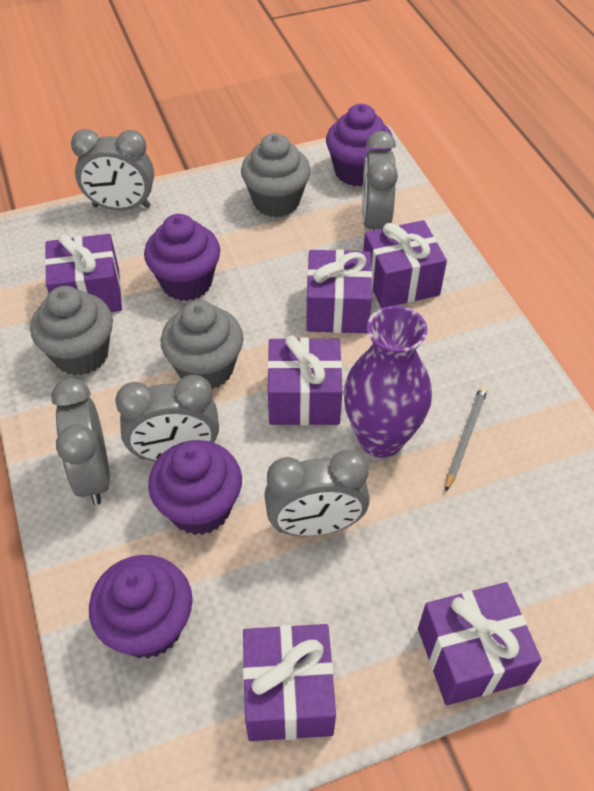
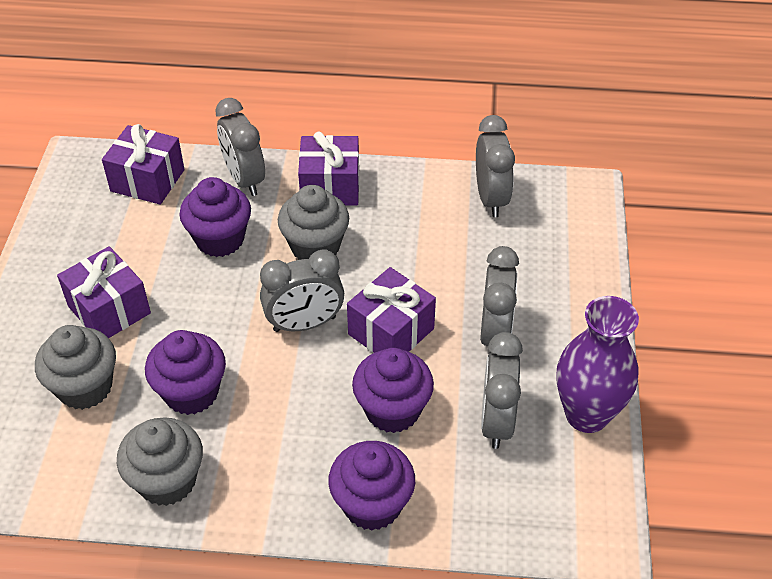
grey pencil: 1 -> 0
purple gift: 6 -> 4

